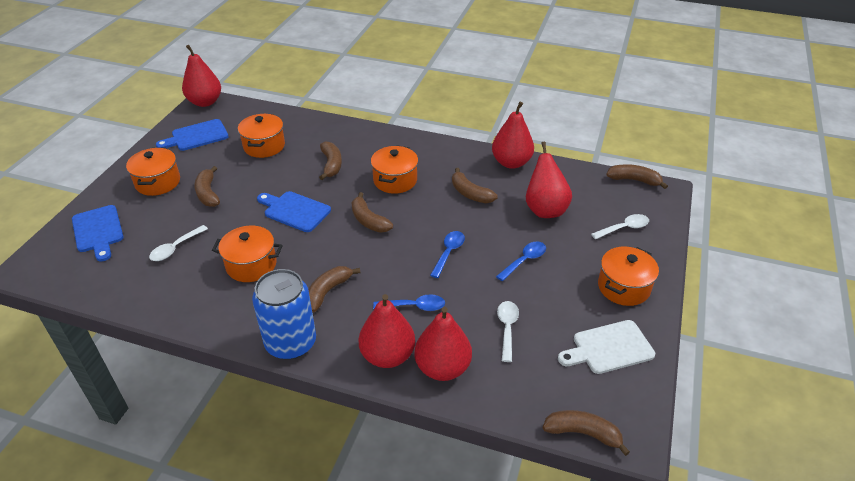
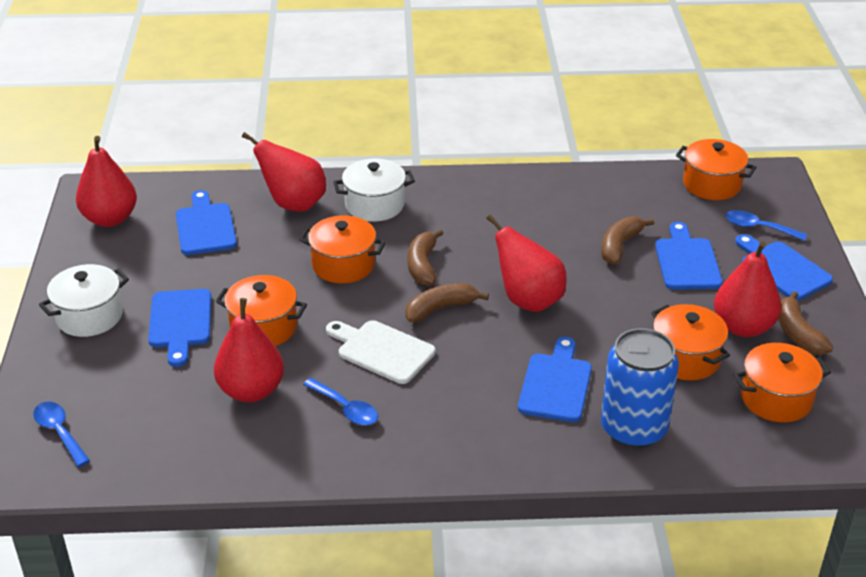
blue cutting board: 3 -> 5
brown banana: 7 -> 4
white pot: 0 -> 2
white spoon: 3 -> 0

